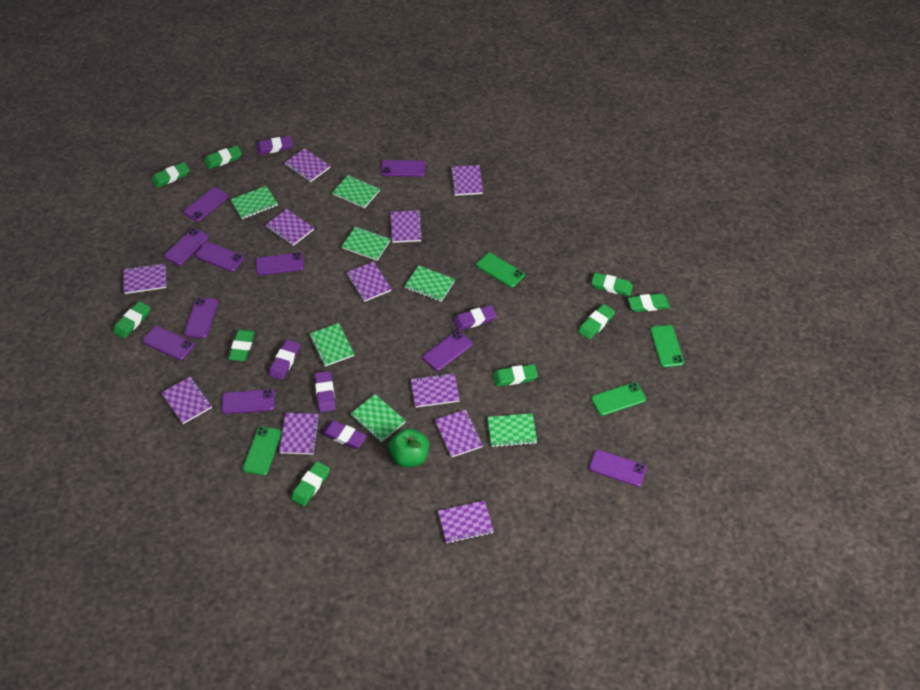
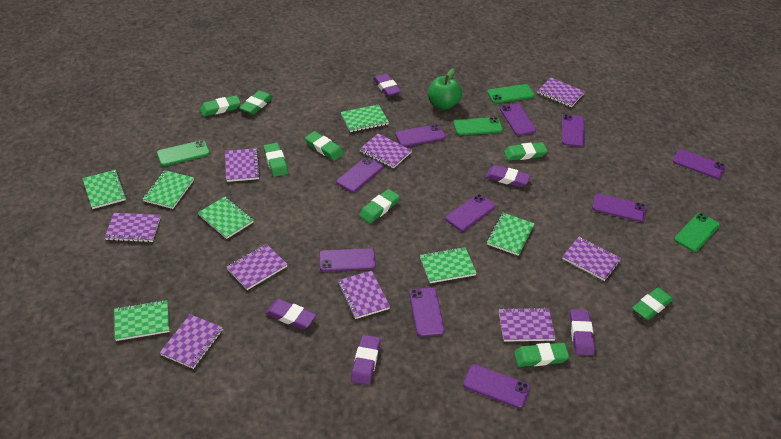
green eraser: 9 -> 8
purple notebook: 11 -> 9

